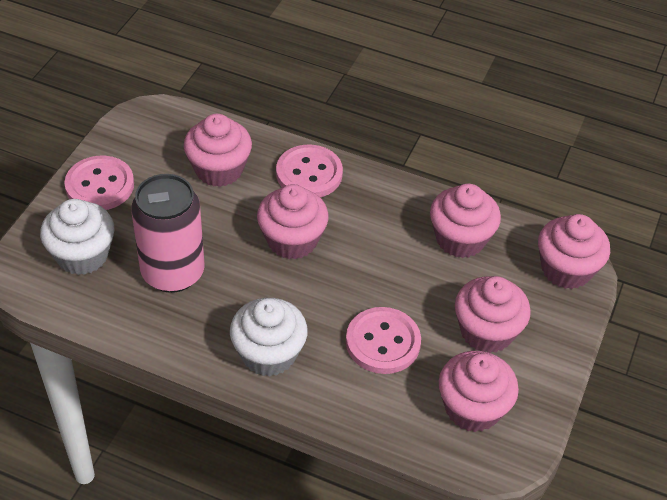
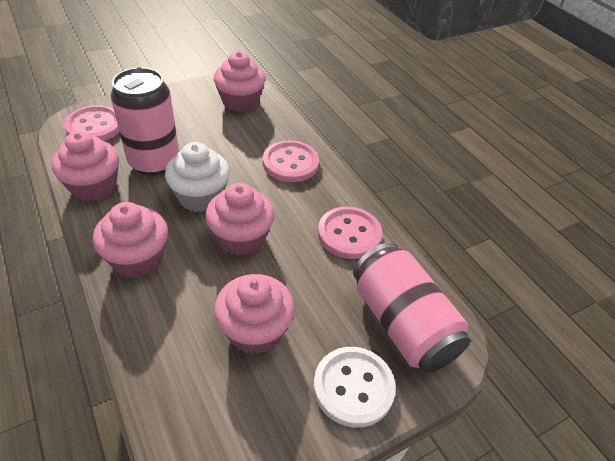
pink can: 1 -> 2
pink cupcake: 6 -> 5
white button: 0 -> 1
white cupcake: 2 -> 1

